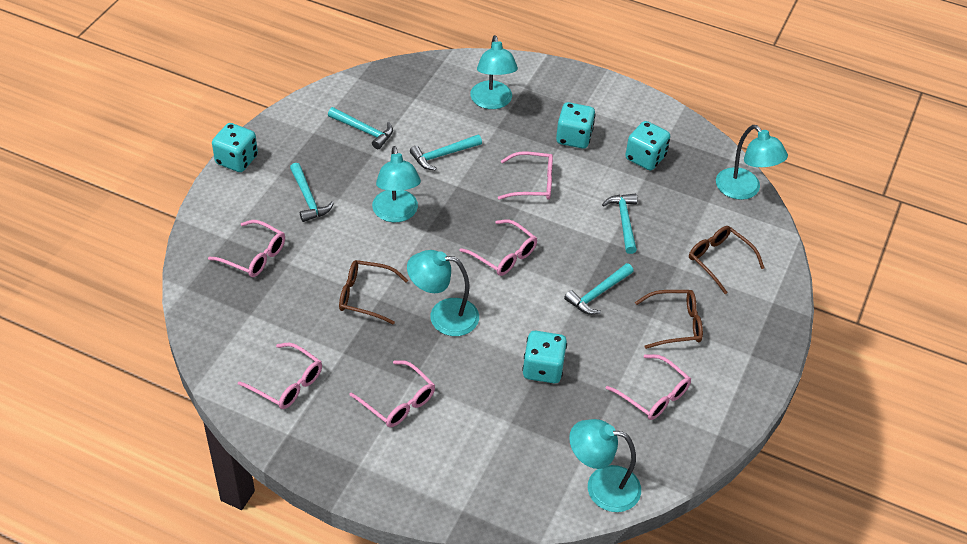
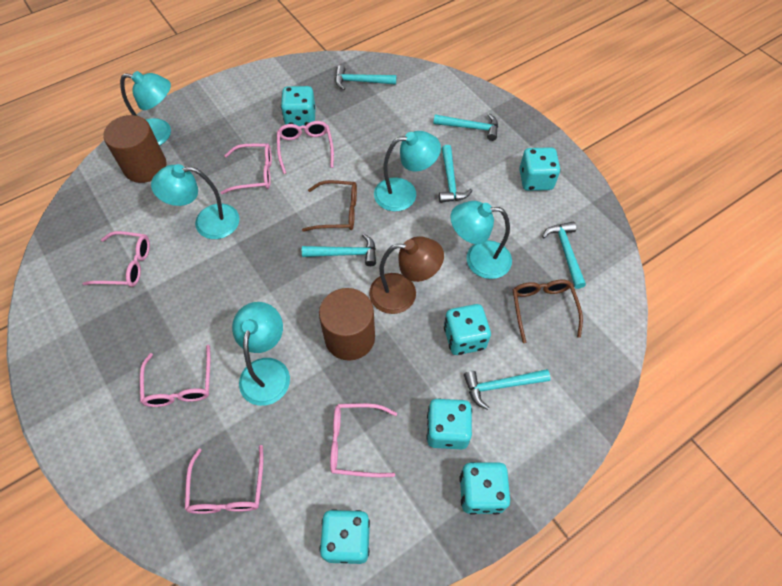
brown cylinder: 0 -> 2
brown glasses: 3 -> 2
brown lamp: 0 -> 1
turquoise dice: 4 -> 6
turquoise hammer: 5 -> 6

